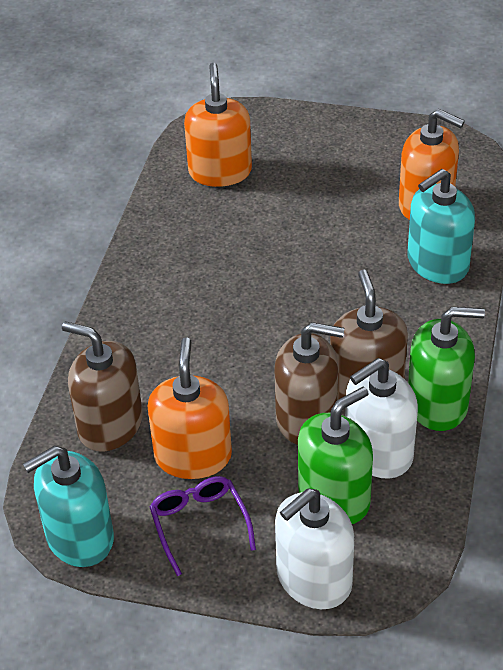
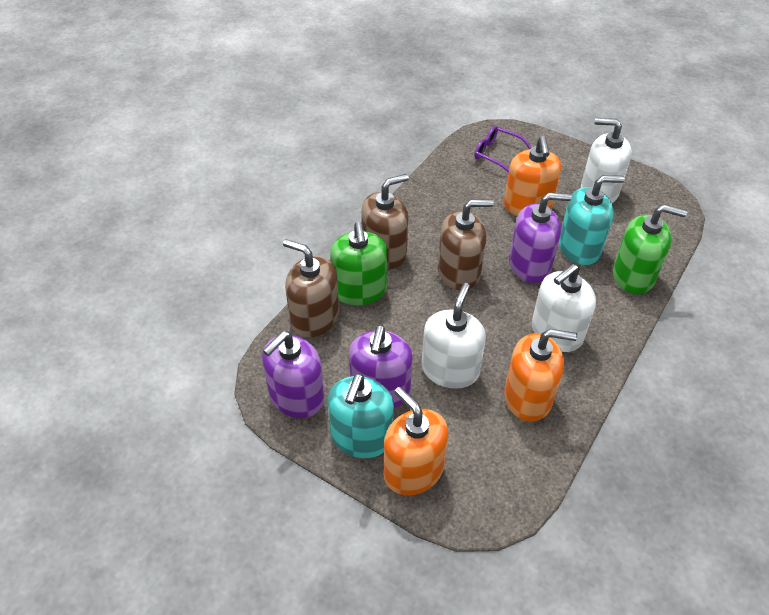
purple soap dispenser: 0 -> 3
white soap dispenser: 2 -> 3

